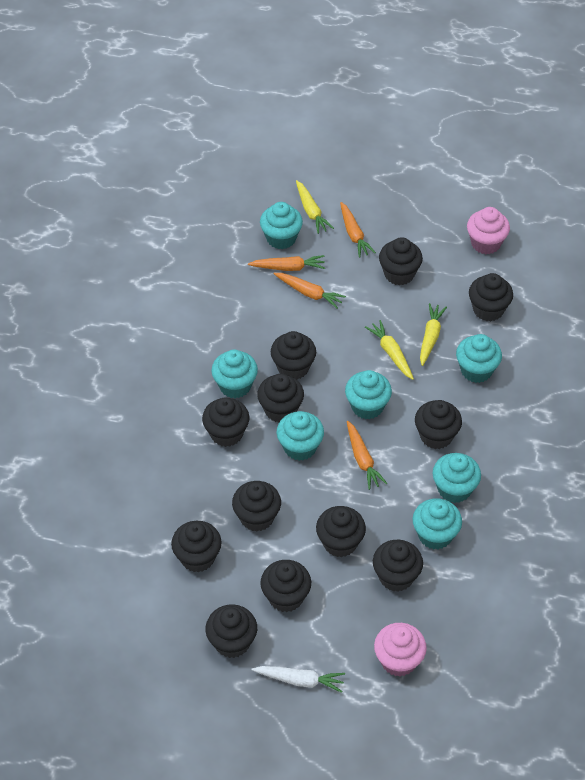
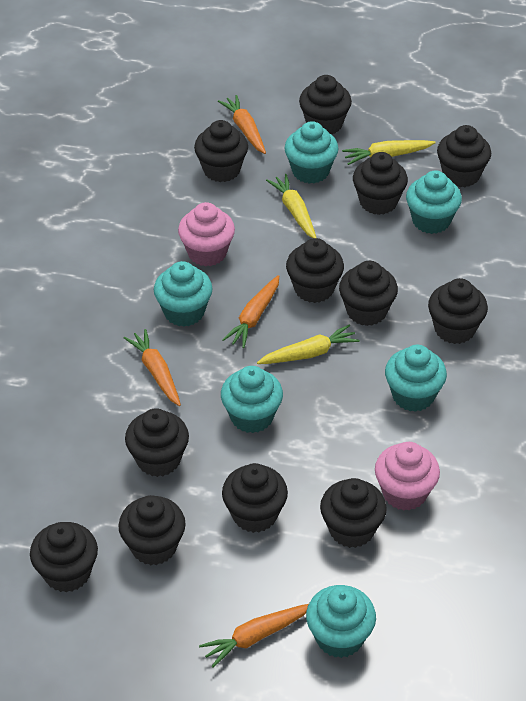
turquoise cupcake: 7 -> 6
white carrot: 1 -> 0

